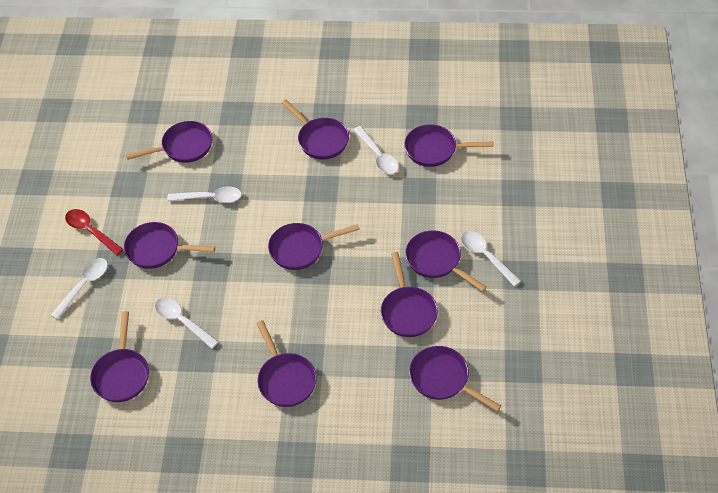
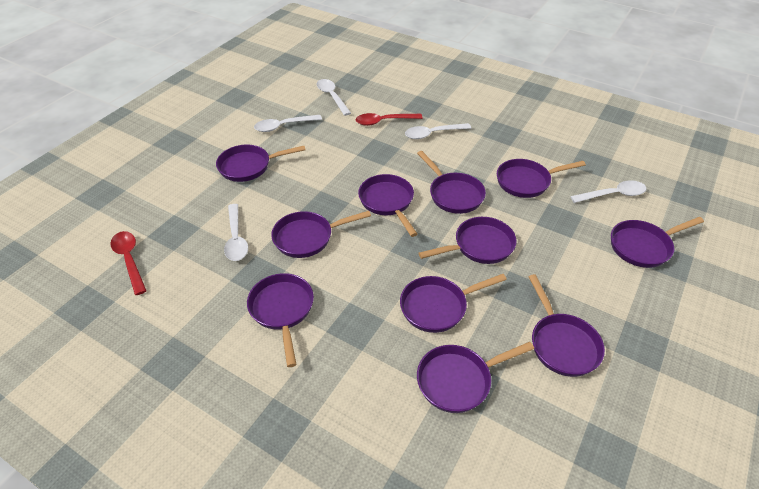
purple pan: 10 -> 11
red spoon: 1 -> 2

